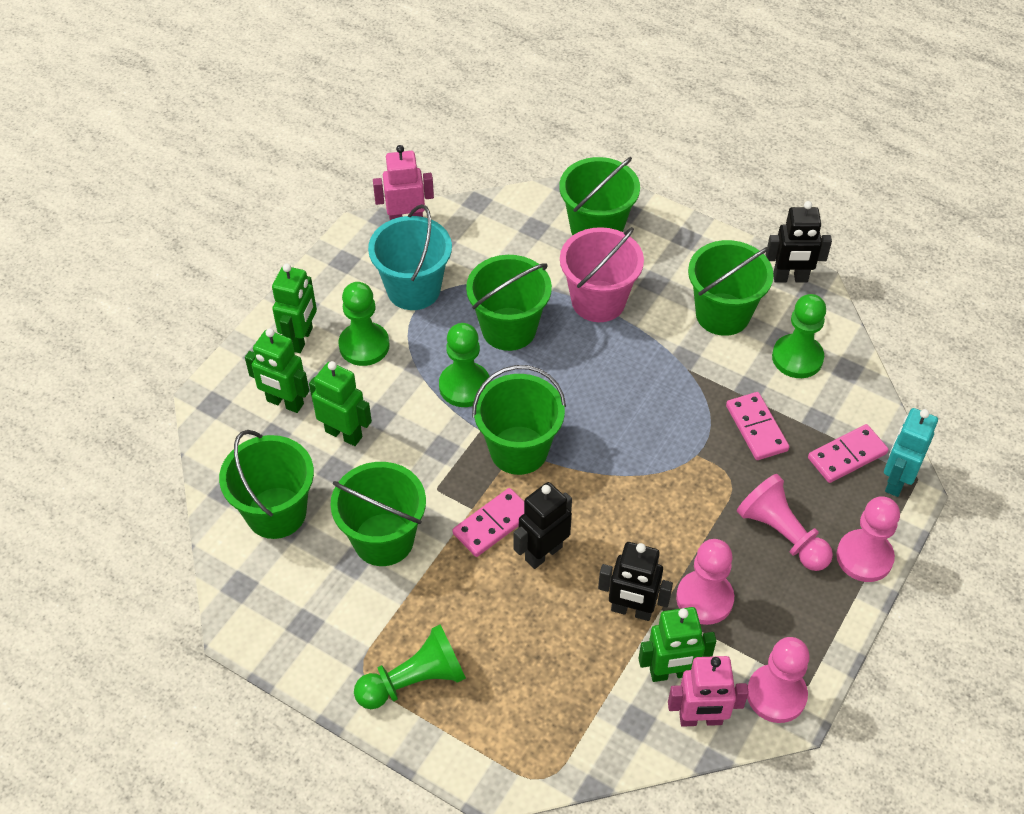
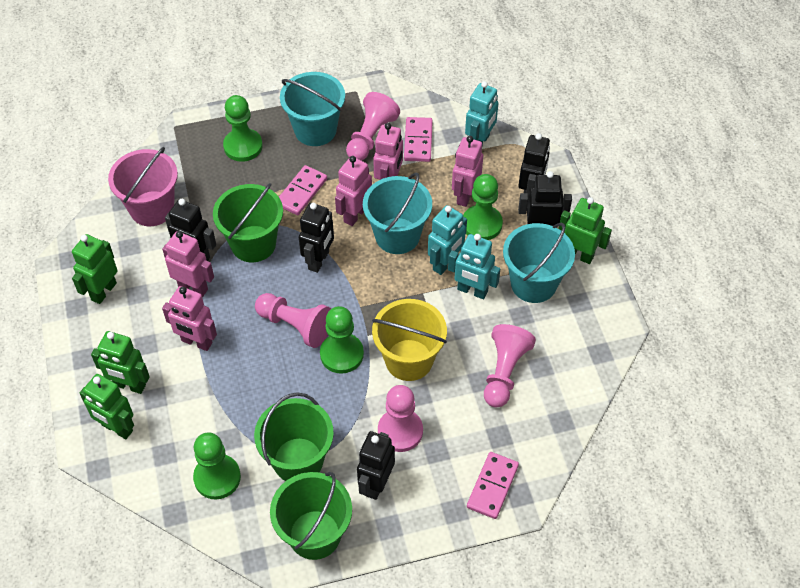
black robot: 3 -> 5
green bucket: 6 -> 3
pink robot: 2 -> 5
turquoise bucket: 1 -> 3
turquoise robot: 1 -> 3
yellow bucket: 0 -> 1

